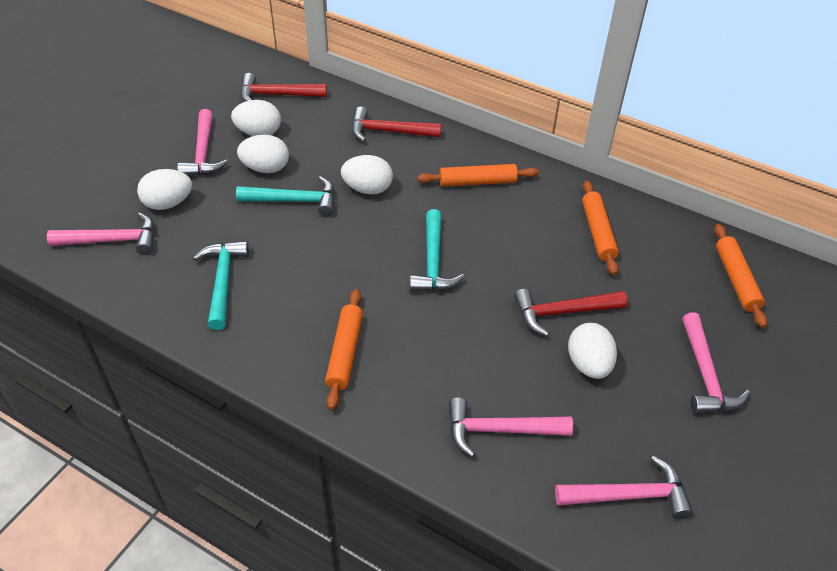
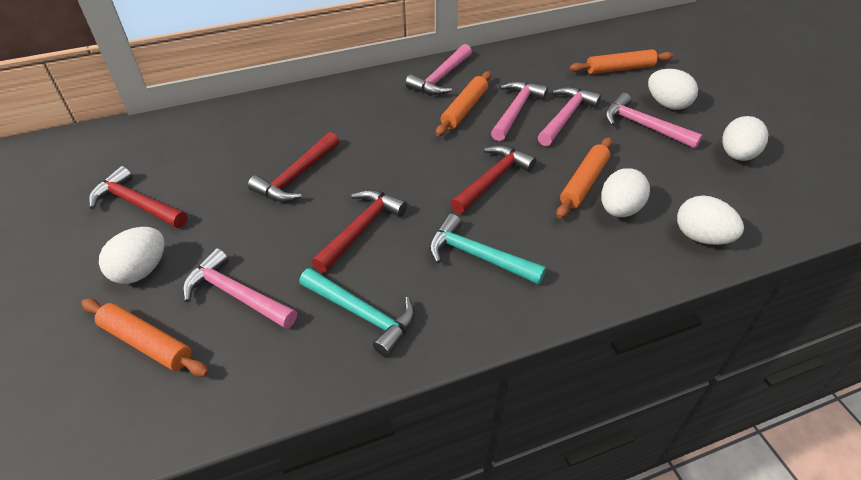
red hammer: 3 -> 4
turquoise hammer: 3 -> 2

